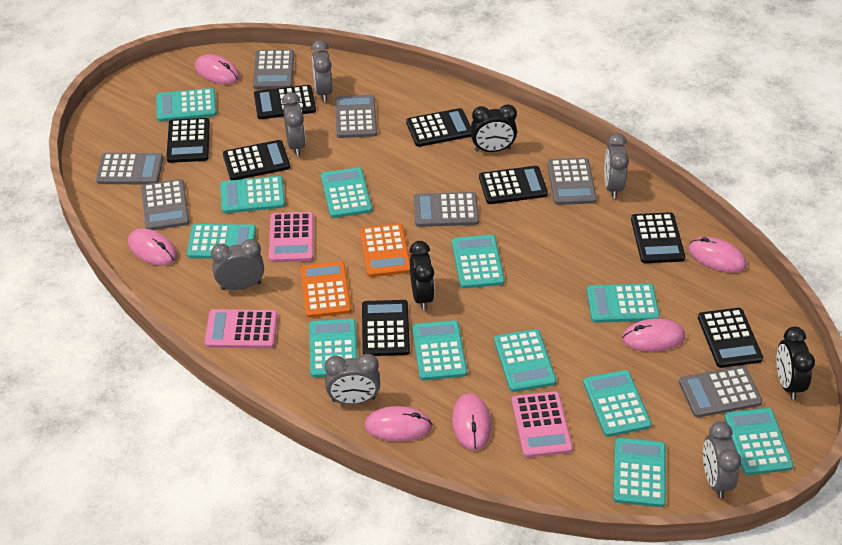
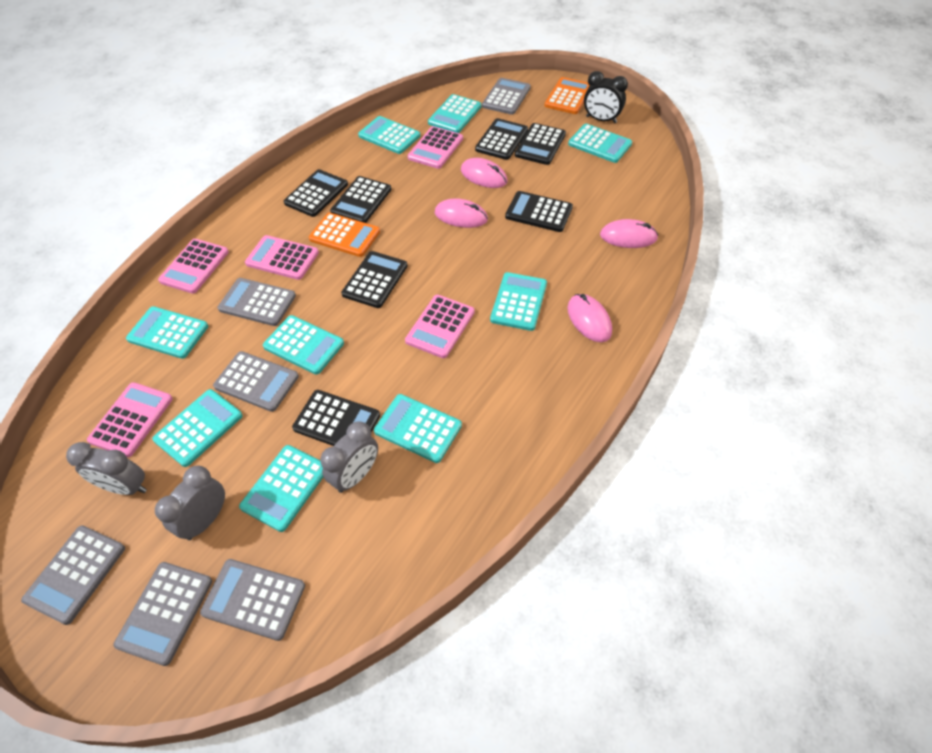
black calculator: 8 -> 7
black clock: 3 -> 1
grey calculator: 7 -> 6
grey clock: 6 -> 3
pink calculator: 3 -> 5
pink mouse: 6 -> 4
turquoise calculator: 12 -> 9

